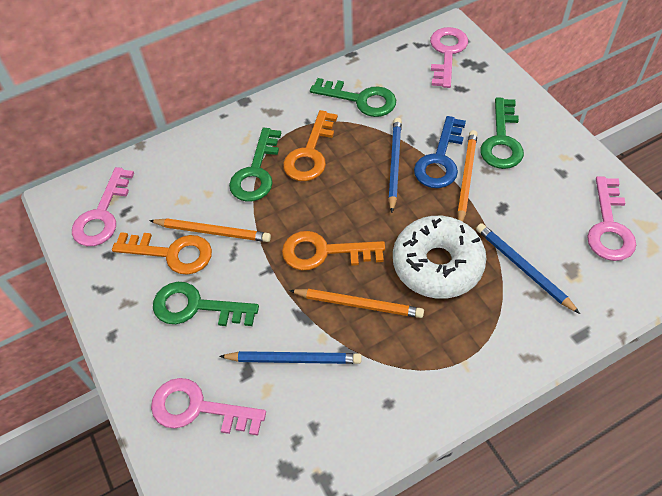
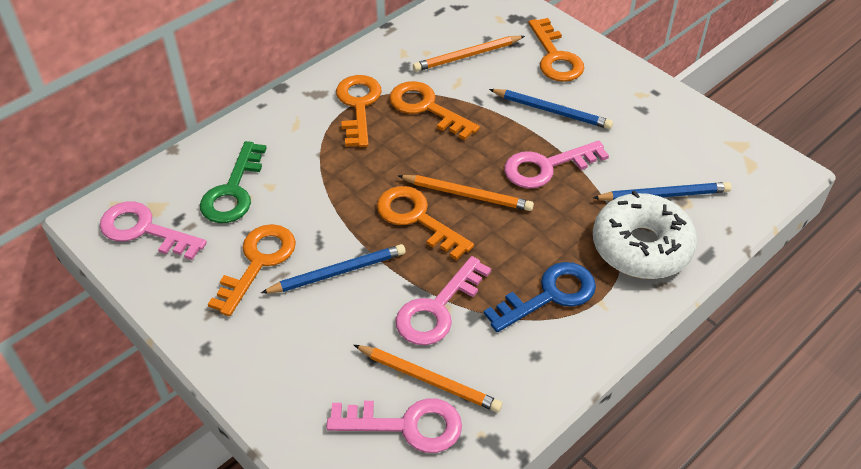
green key: 4 -> 1
orange key: 3 -> 5

